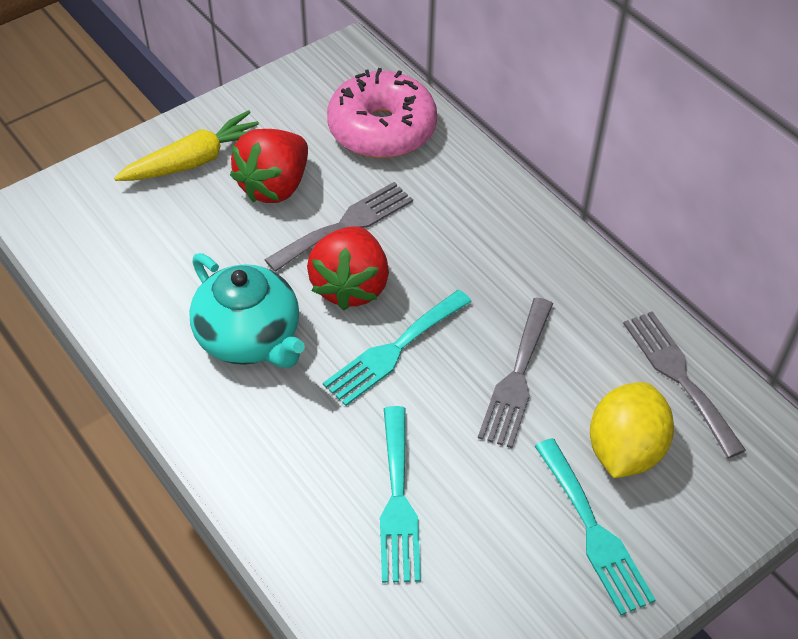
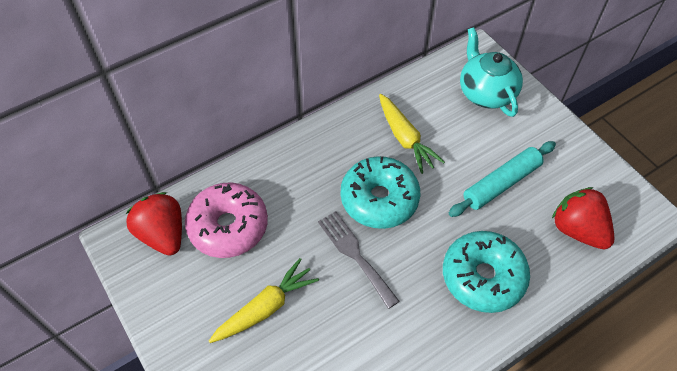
grey fork: 3 -> 1
turquoise donut: 0 -> 2
turquoise fork: 3 -> 0
turquoise rolling pin: 0 -> 1
yellow carrot: 1 -> 2
yellow lemon: 1 -> 0

